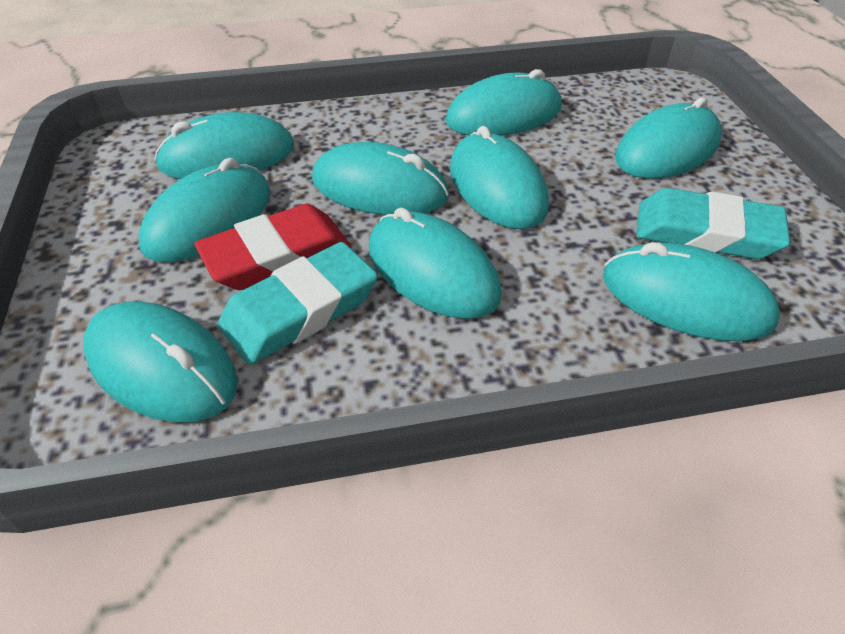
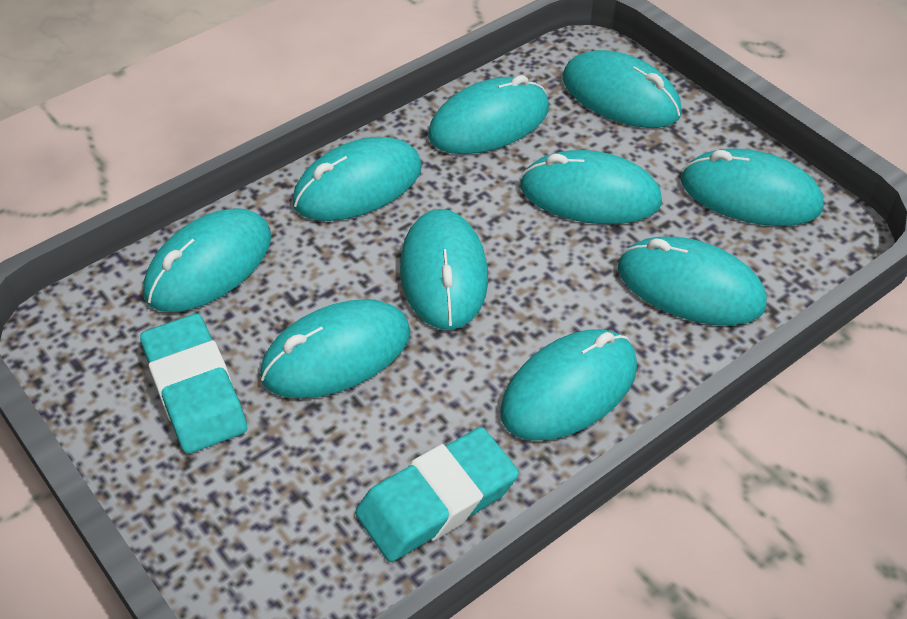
red eraser: 1 -> 0
turquoise mouse: 9 -> 10

